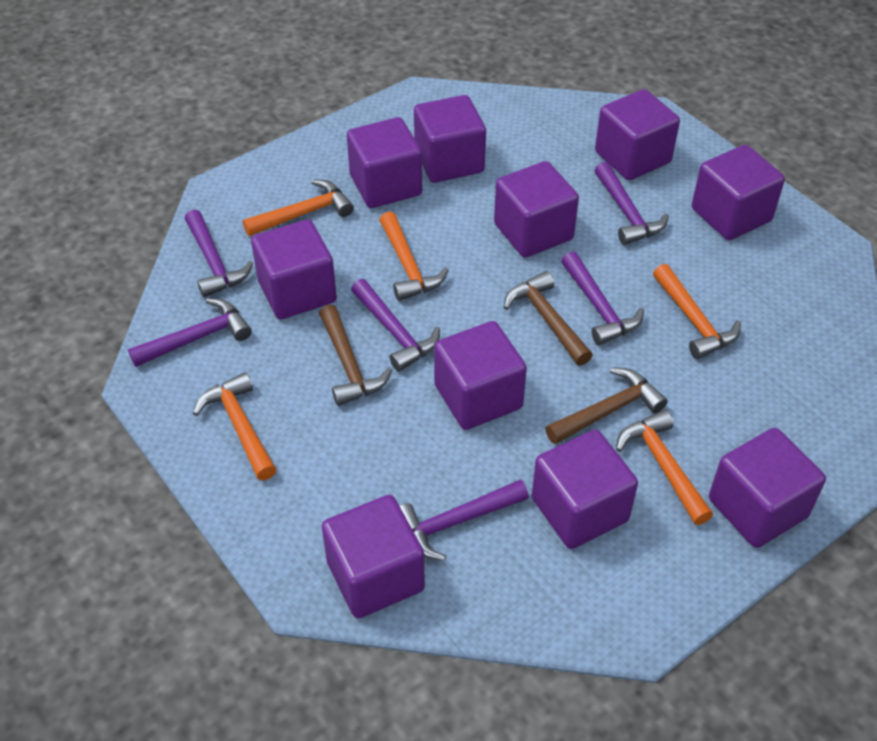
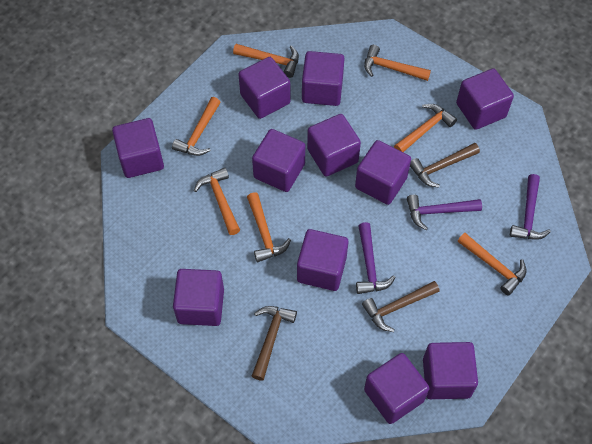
orange hammer: 5 -> 7
purple cube: 10 -> 11
purple hammer: 6 -> 3

